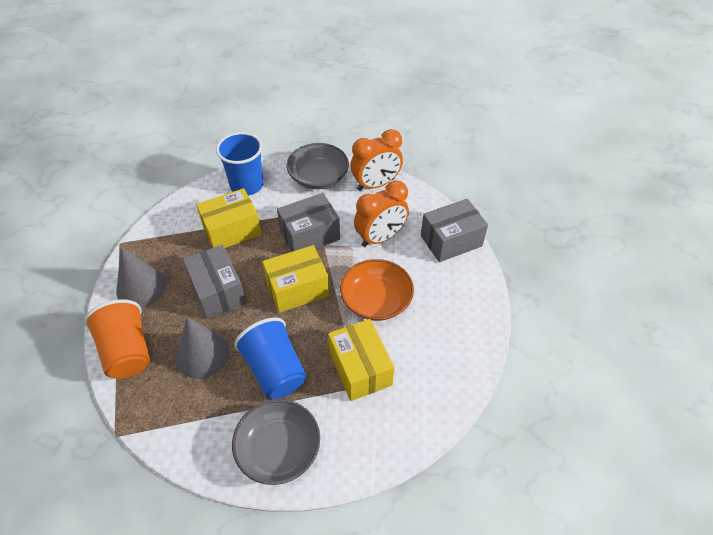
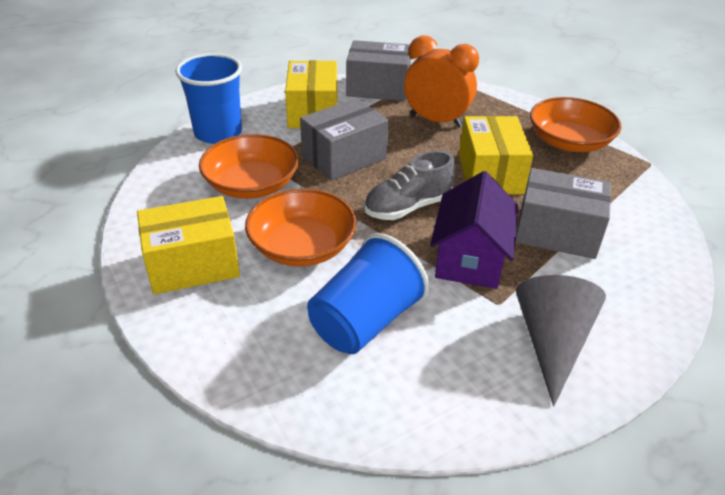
grey bowl: 2 -> 0
grey cone: 2 -> 1
grey shoe: 0 -> 1
orange bowl: 1 -> 3
orange clock: 2 -> 1
orange cup: 1 -> 0
purple house: 0 -> 1

